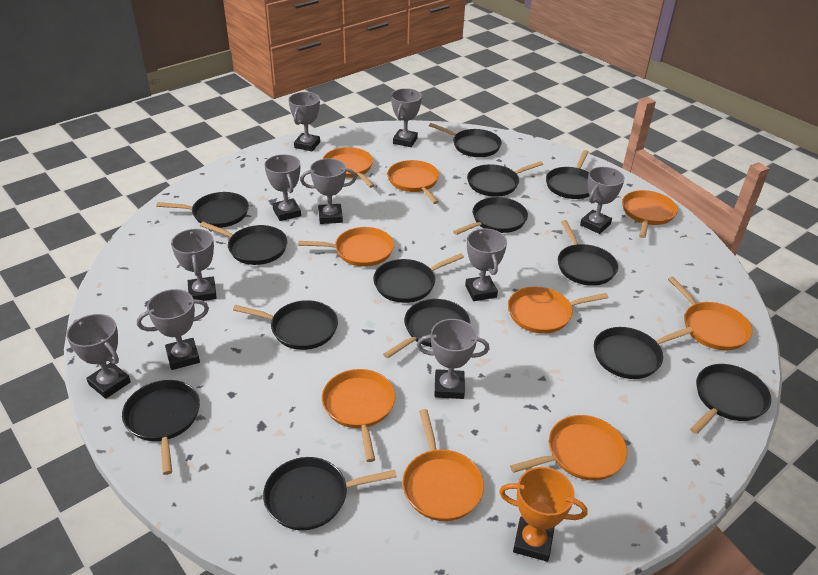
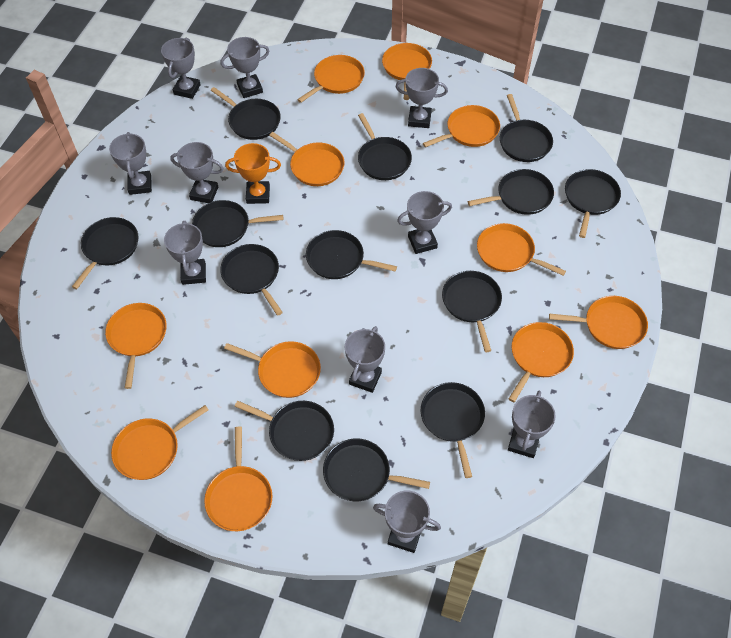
black pan: 14 -> 13
orange pan: 9 -> 11

